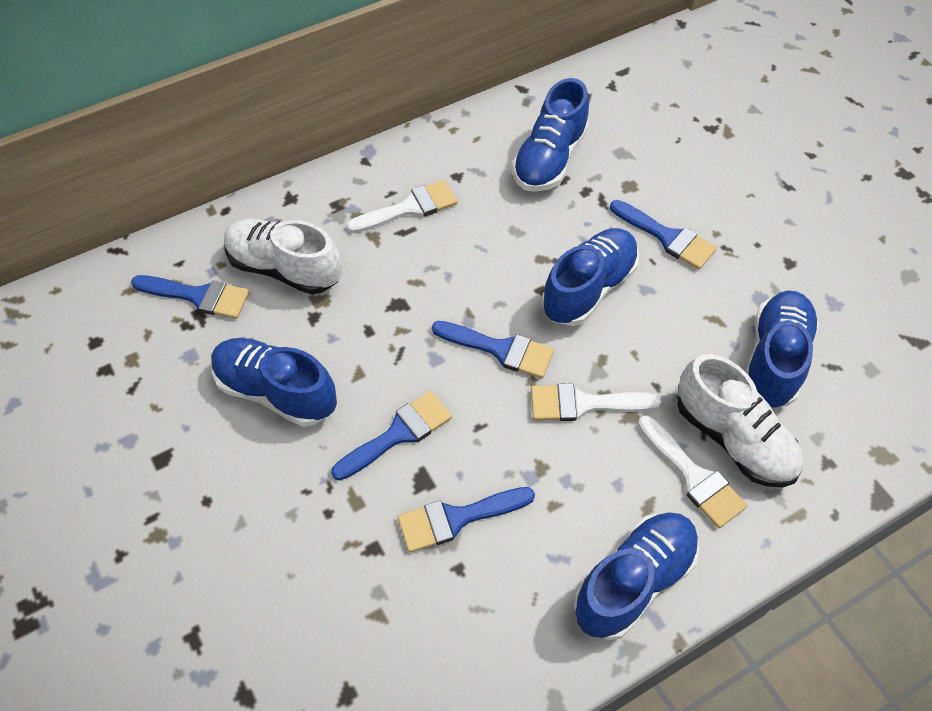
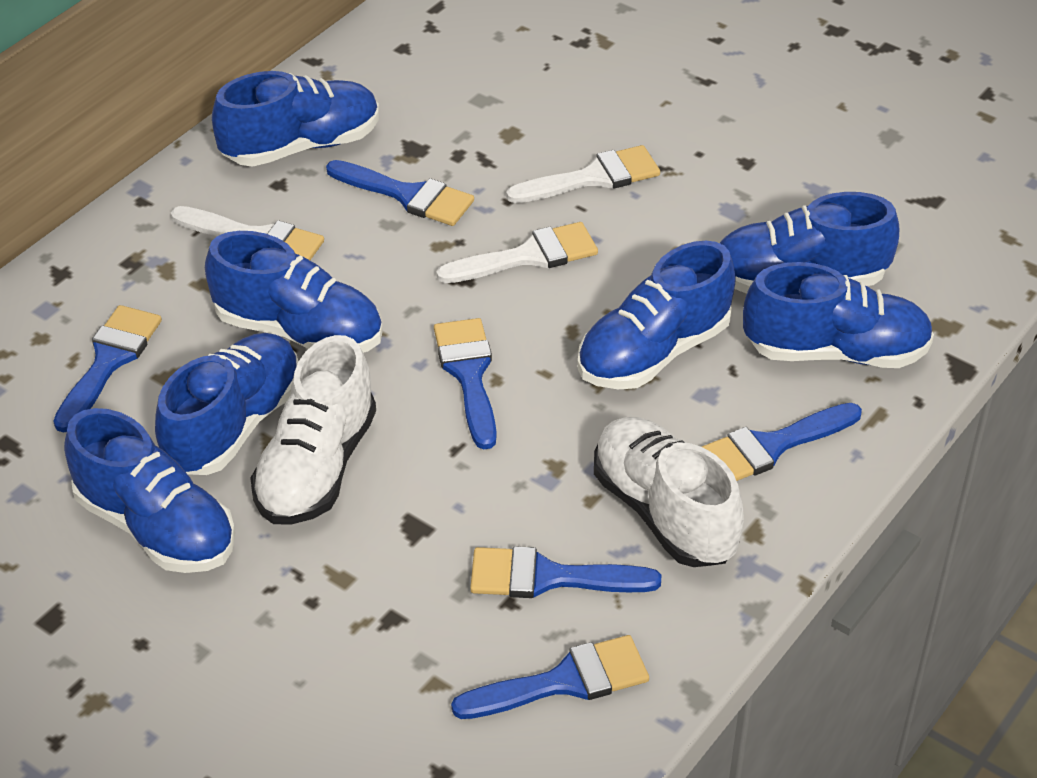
blue brush: 5 -> 6
blue shoe: 5 -> 7

